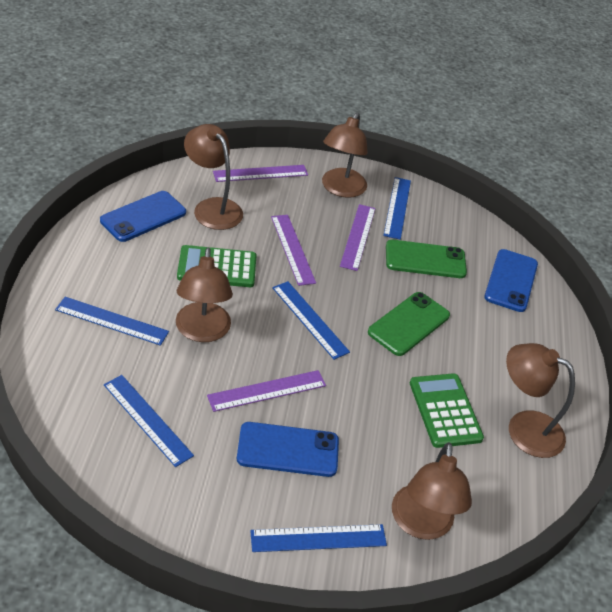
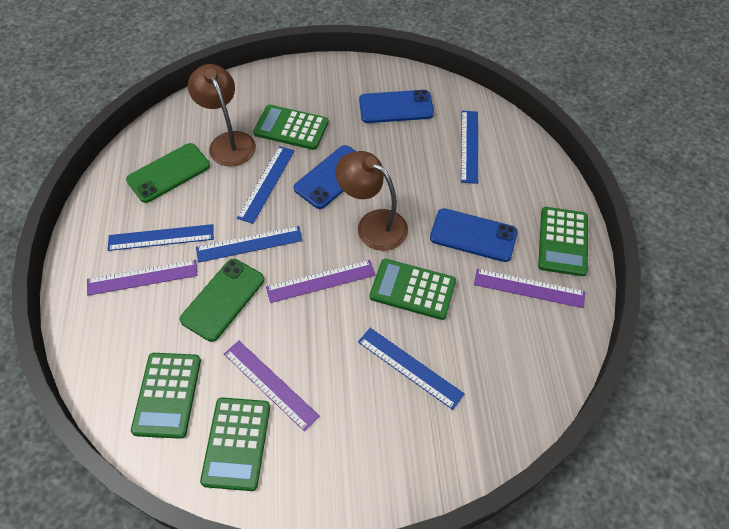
brown lamp: 5 -> 2
green calculator: 2 -> 5

